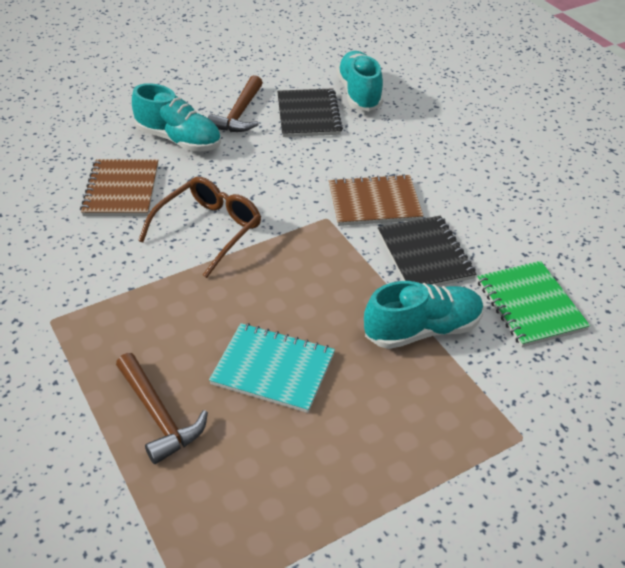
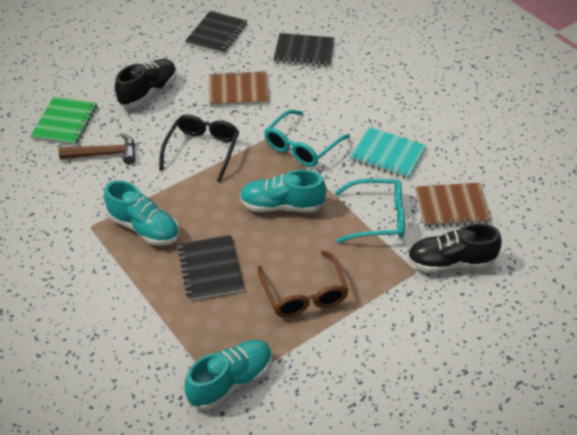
black glasses: 0 -> 1
black notebook: 2 -> 3
black shoe: 0 -> 2
brown hammer: 2 -> 1
turquoise glasses: 0 -> 2

